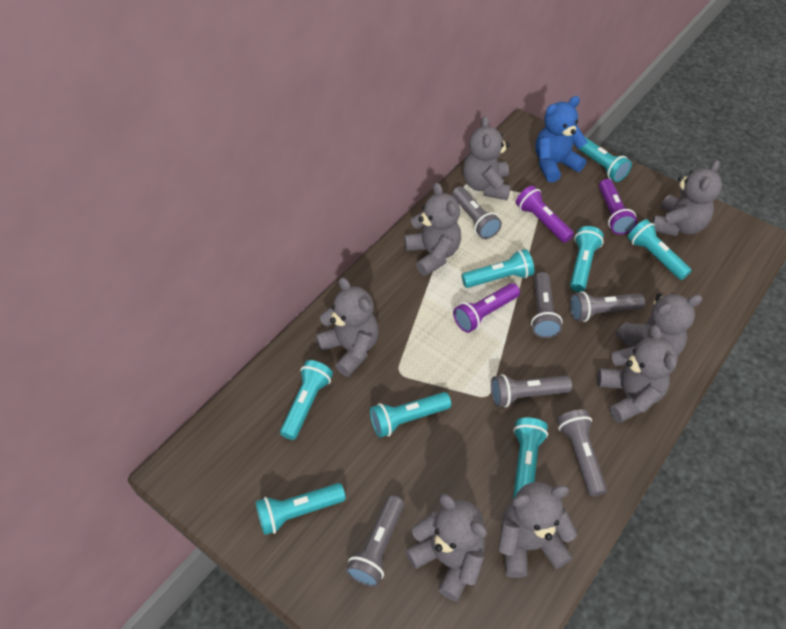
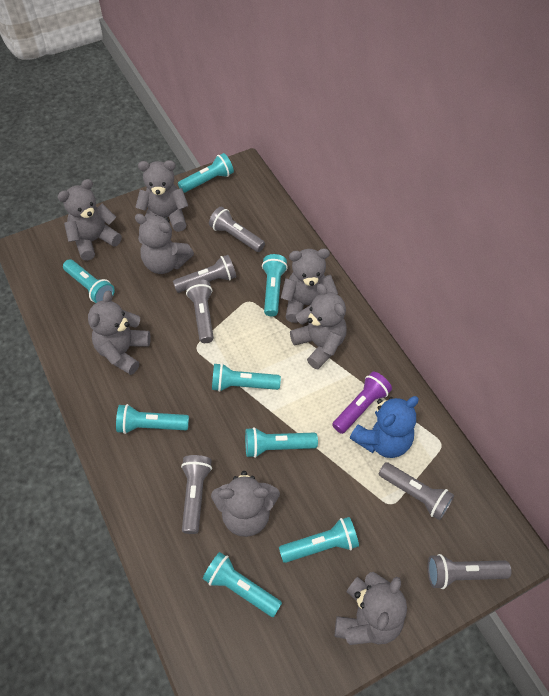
purple flashlight: 3 -> 1

